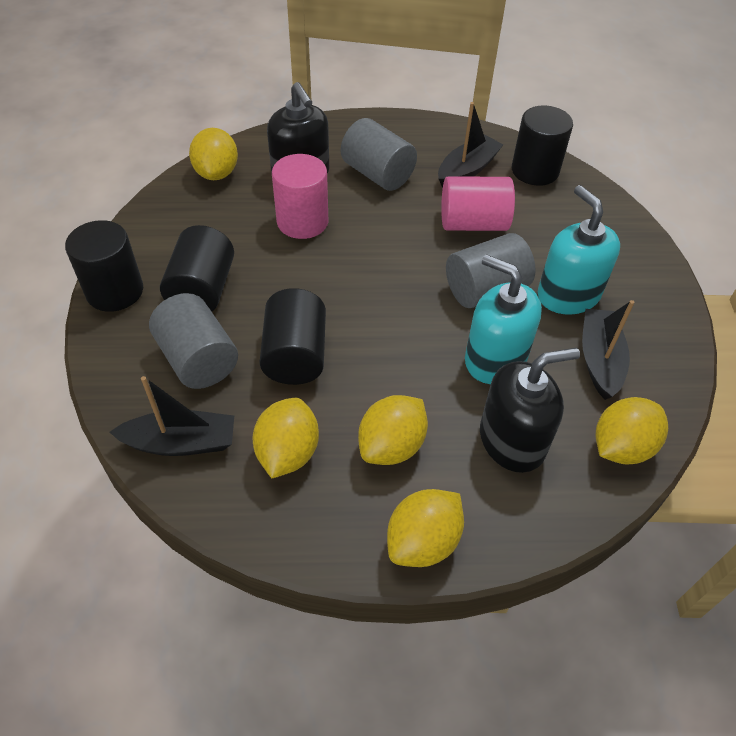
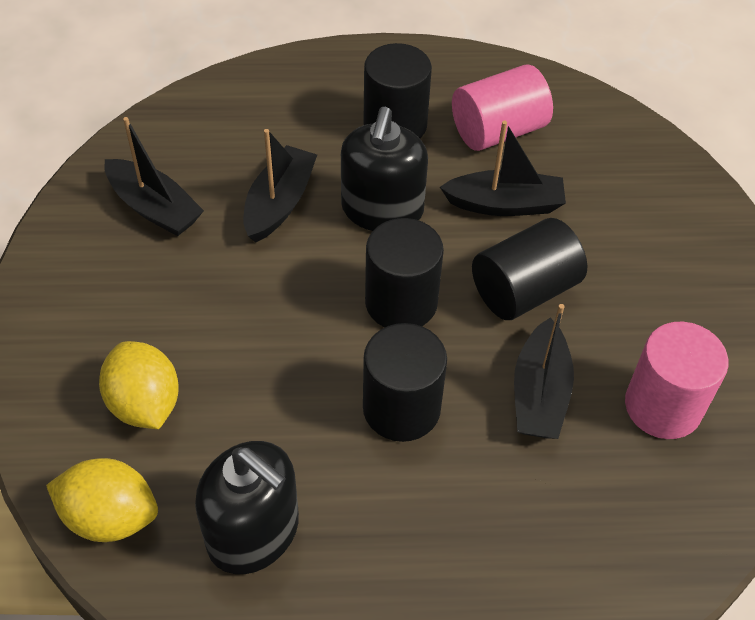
black boat: 3 -> 4
grey cylinder: 3 -> 0
turquoise soap dispenser: 2 -> 0
yellow lemon: 5 -> 2

